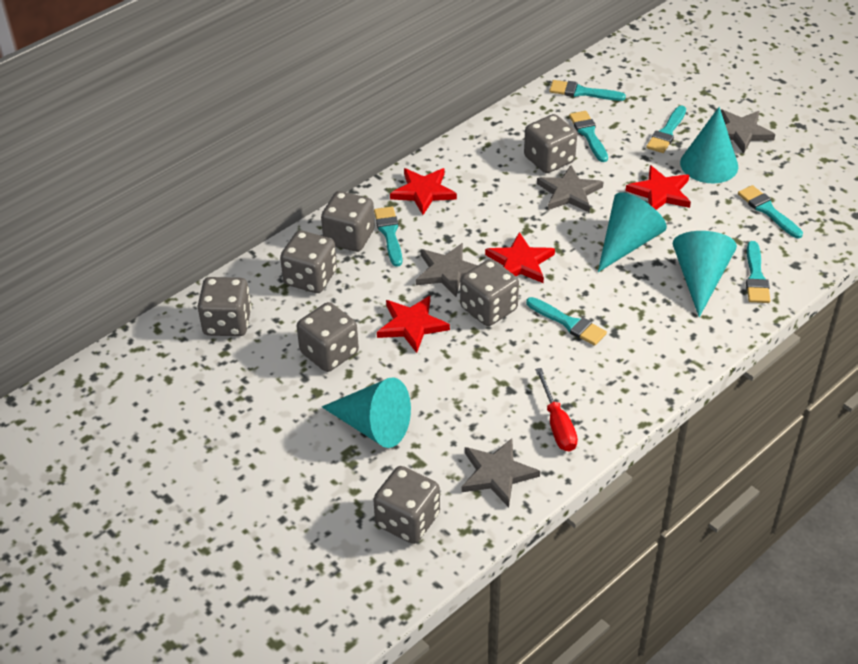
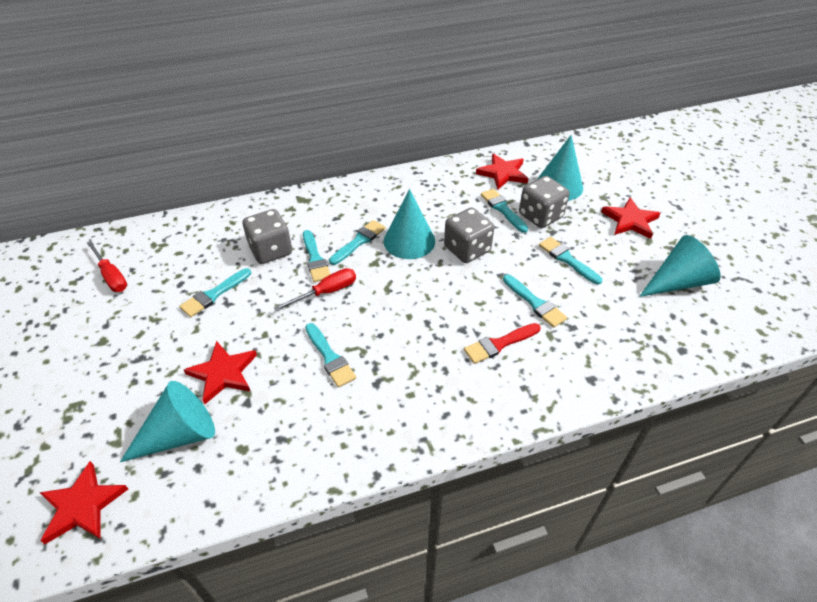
grey dice: 7 -> 3
grey star: 4 -> 0
red brush: 0 -> 1
red screwdriver: 1 -> 2

